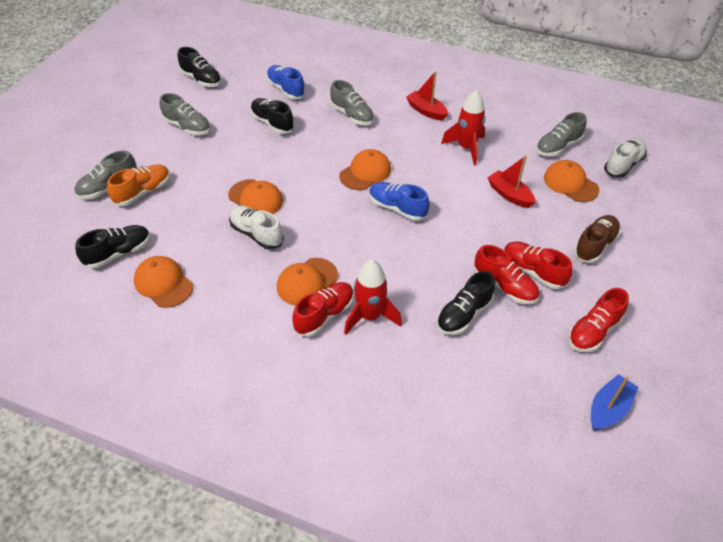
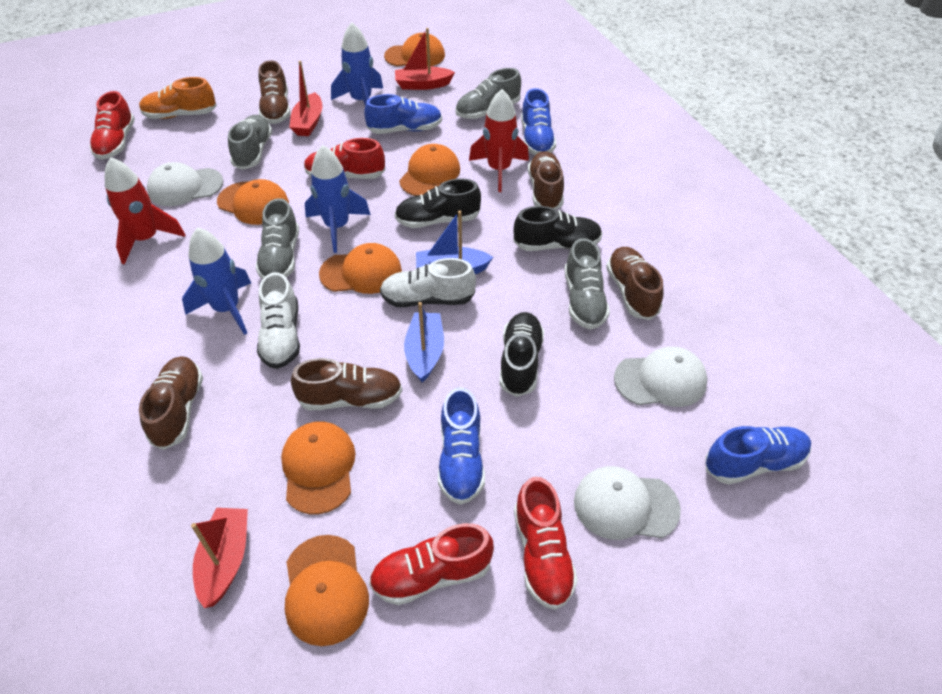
black shoe: 4 -> 3
blue boat: 1 -> 2
blue rocket: 0 -> 3
blue shoe: 2 -> 4
brown shoe: 1 -> 5
orange cap: 5 -> 6
red boat: 2 -> 3
white cap: 0 -> 3

